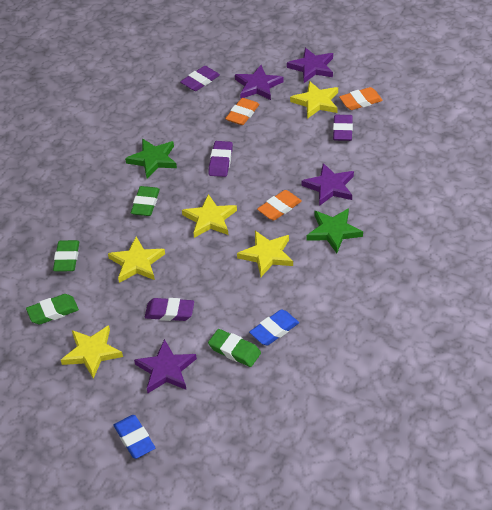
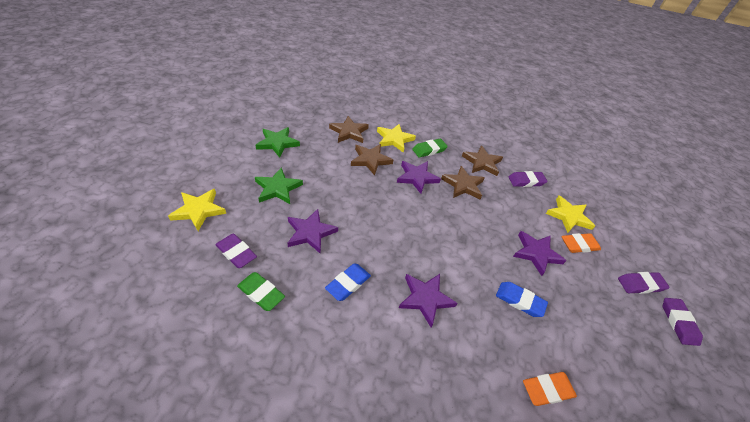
brown star: 0 -> 4
green eraser: 4 -> 2
orange eraser: 3 -> 2
yellow star: 5 -> 3

